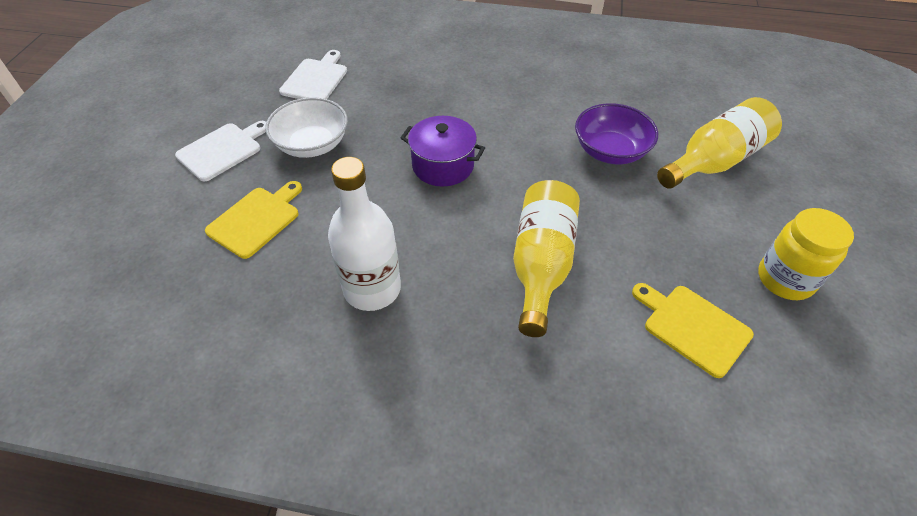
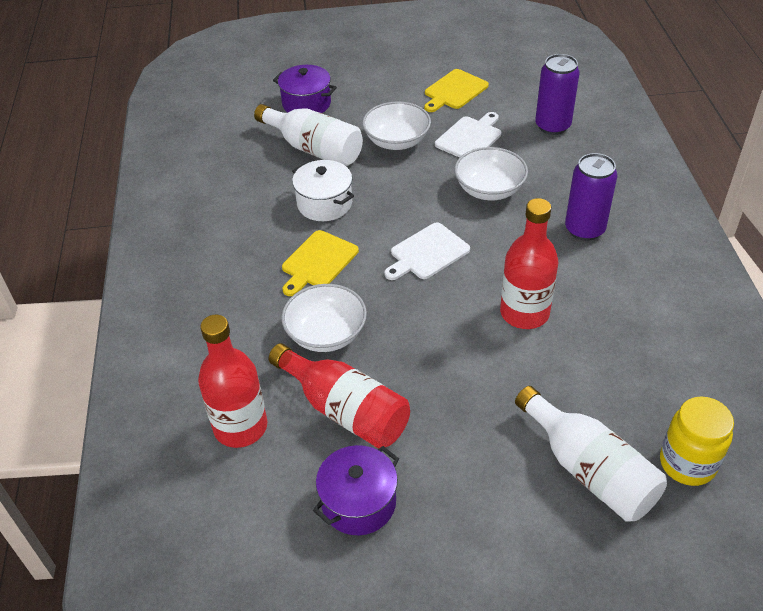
purple bowl: 1 -> 0
purple can: 0 -> 2
purple pot: 1 -> 2
red bottle: 0 -> 3
white bottle: 1 -> 2
white bowl: 1 -> 3
white pot: 0 -> 1
yellow bottle: 2 -> 0

